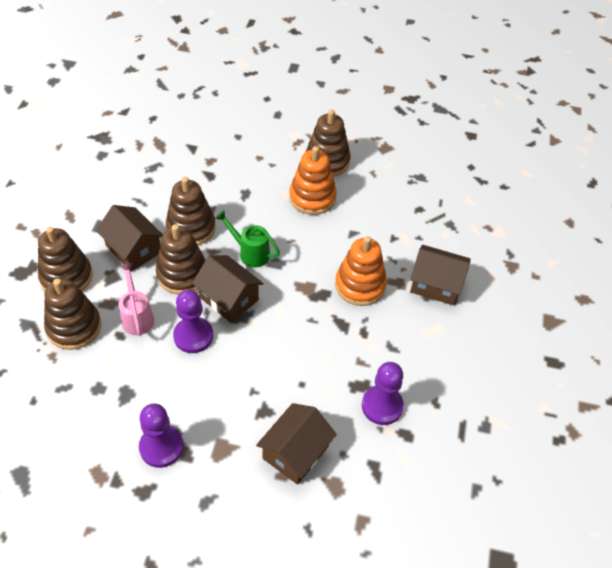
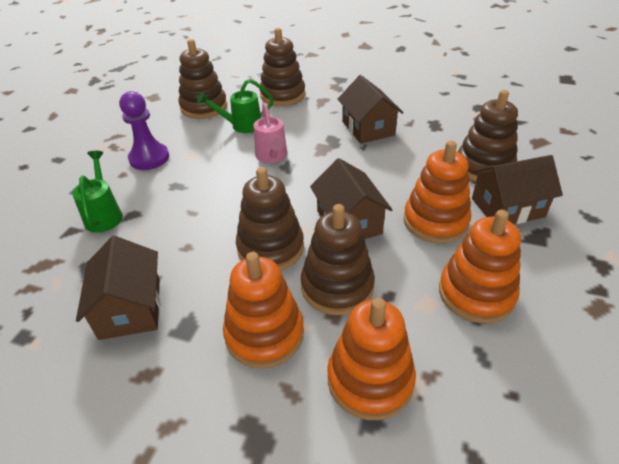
green watering can: 1 -> 2
orange stacking toy: 2 -> 4
purple pawn: 3 -> 1

